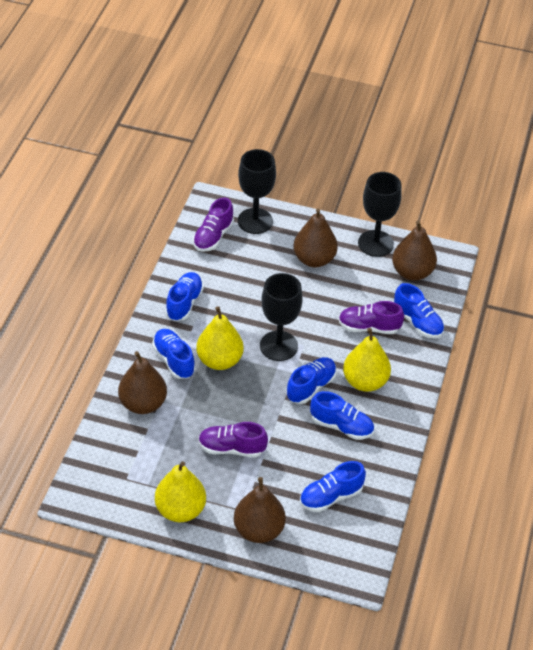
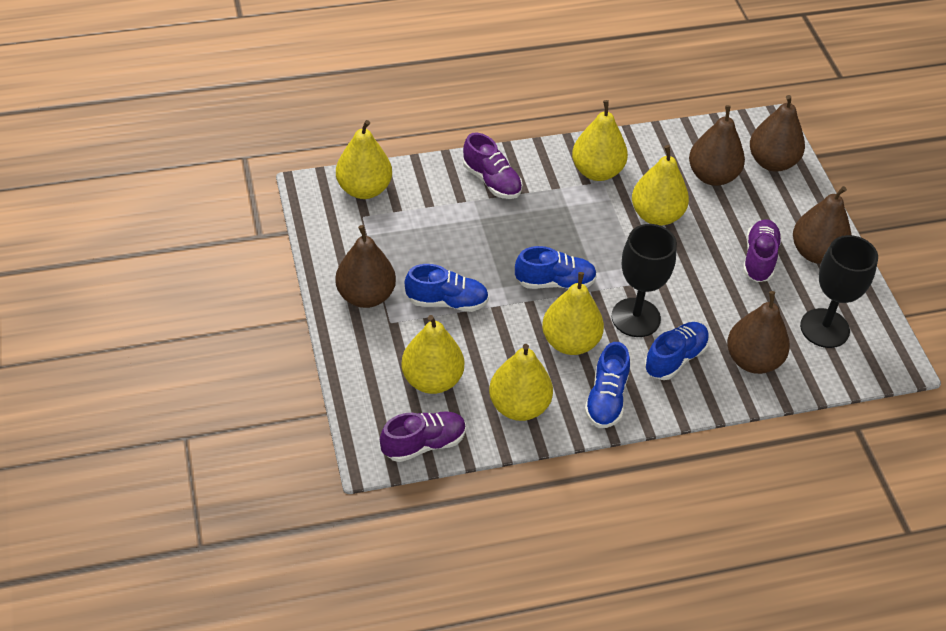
black goblet: 3 -> 2
blue shoe: 6 -> 4
brown pear: 4 -> 5
yellow pear: 3 -> 6

